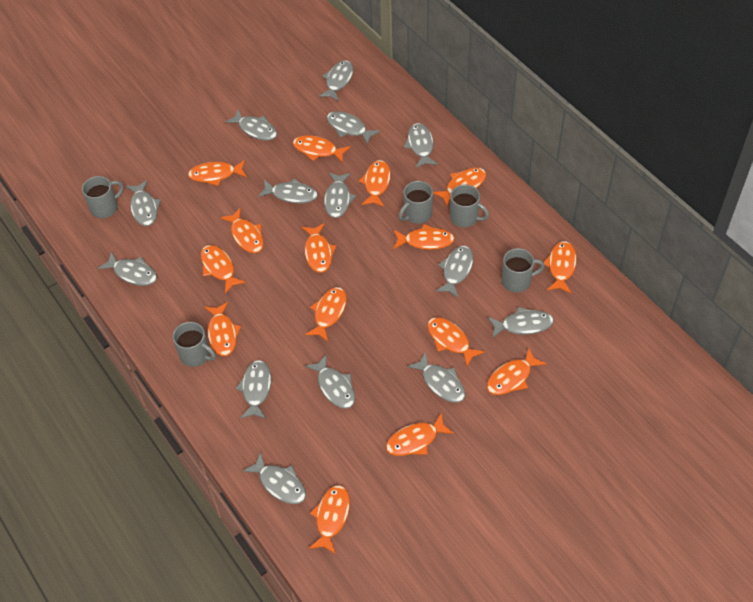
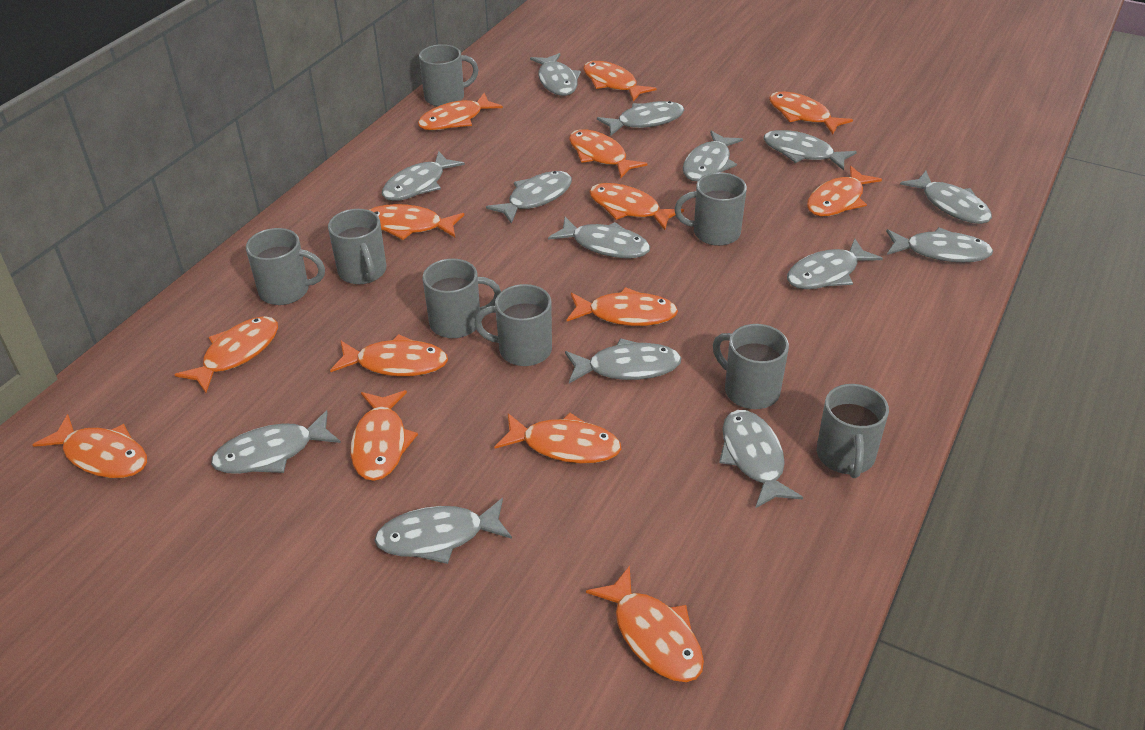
grey mug: 5 -> 8
orange fish: 15 -> 14

